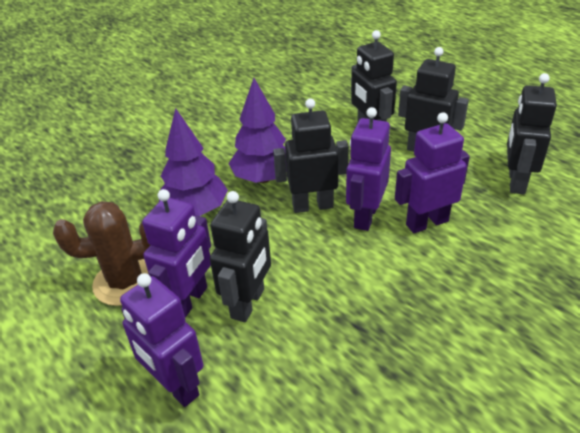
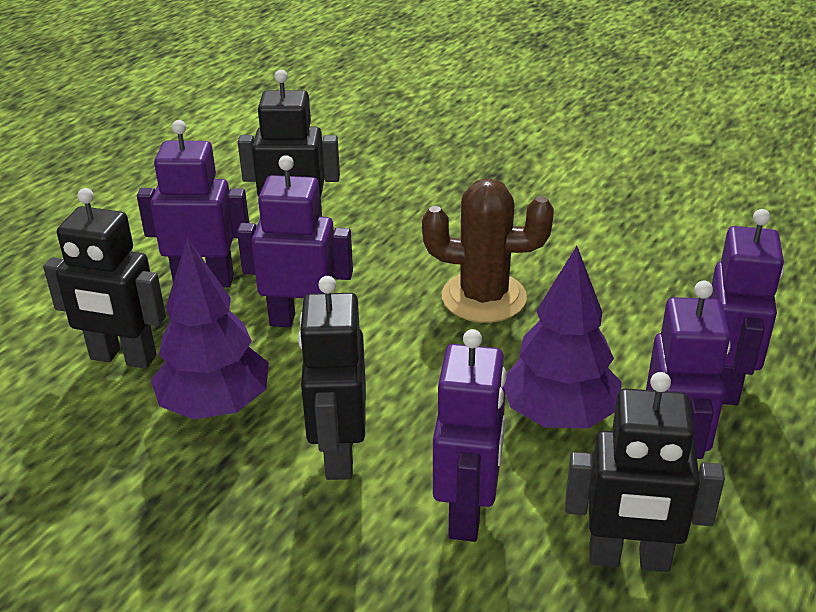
black robot: 5 -> 4
purple robot: 4 -> 5

